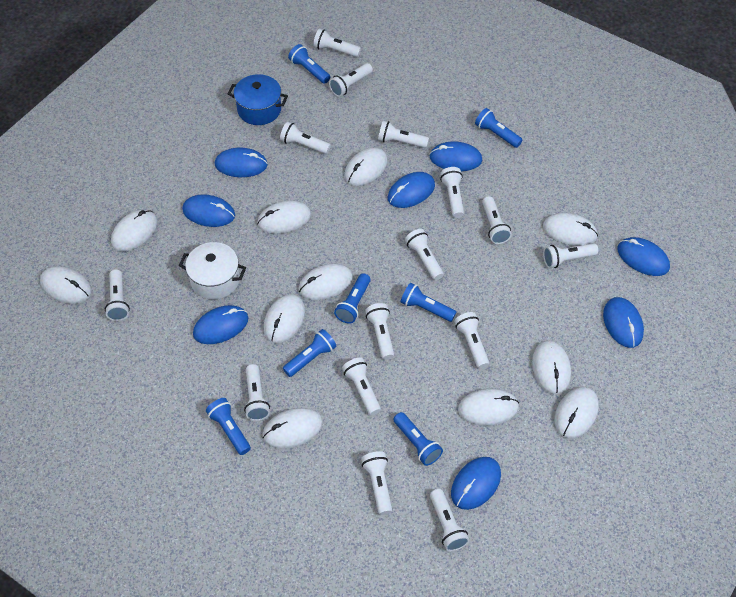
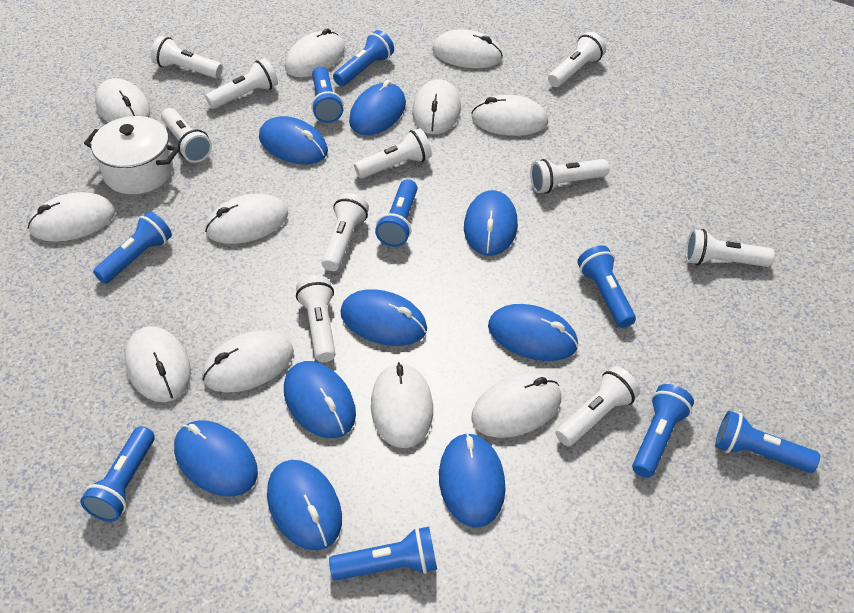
blue flashlight: 7 -> 9
blue mouse: 8 -> 9
blue pot: 1 -> 0
white flashlight: 15 -> 10

